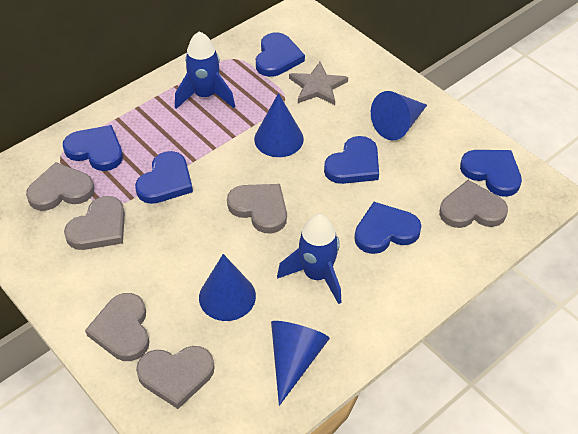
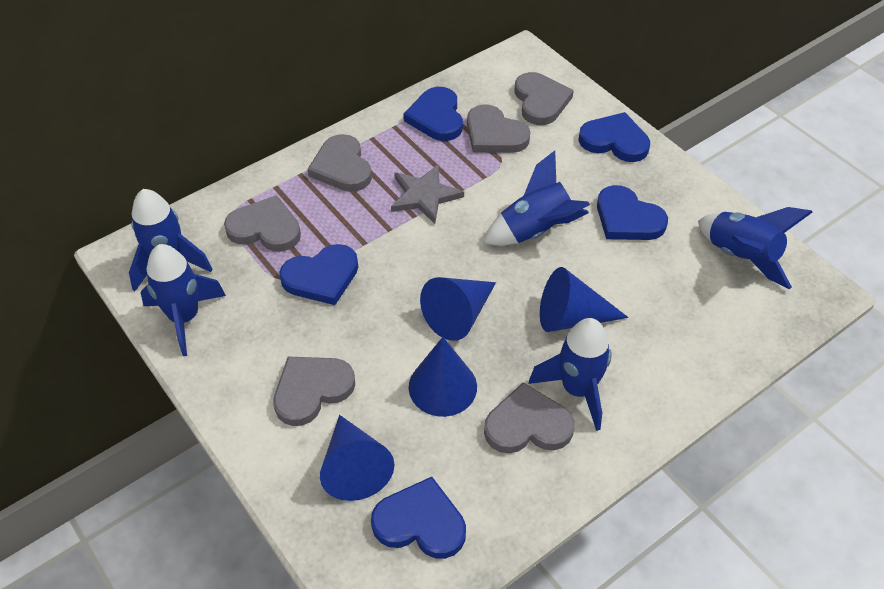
blue heart: 6 -> 5
blue rocket: 2 -> 5

